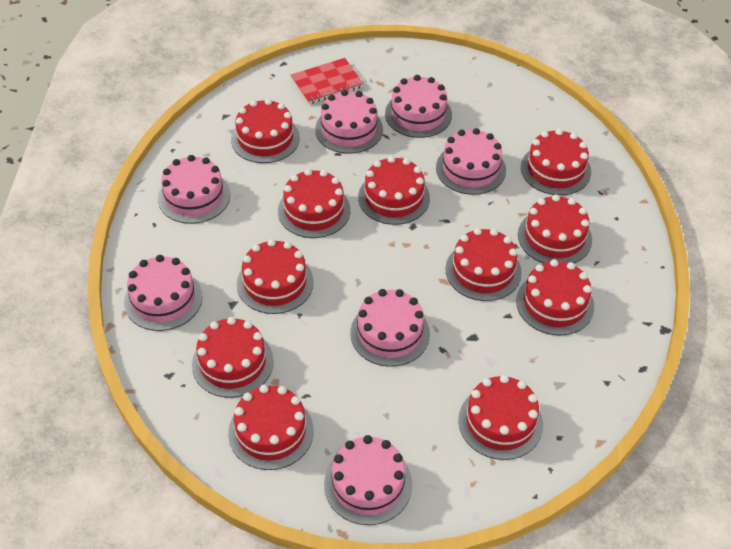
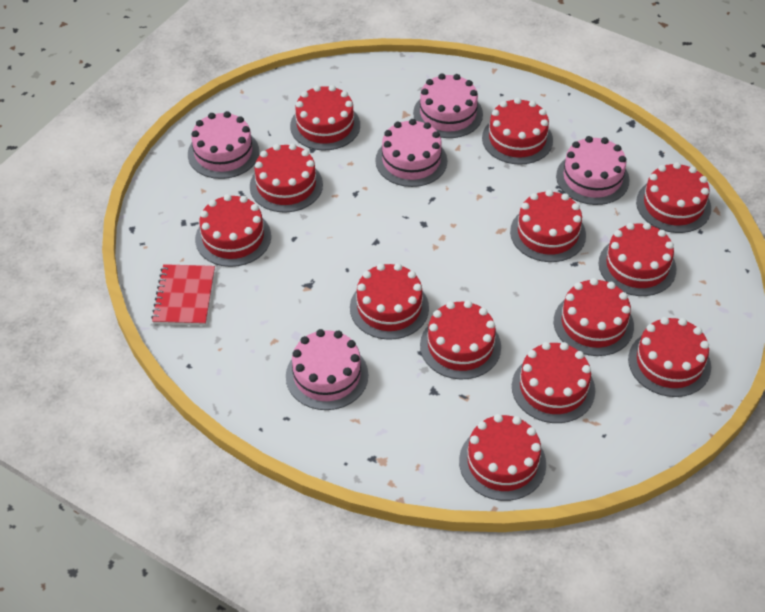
pink cake: 7 -> 5
red cake: 11 -> 13

